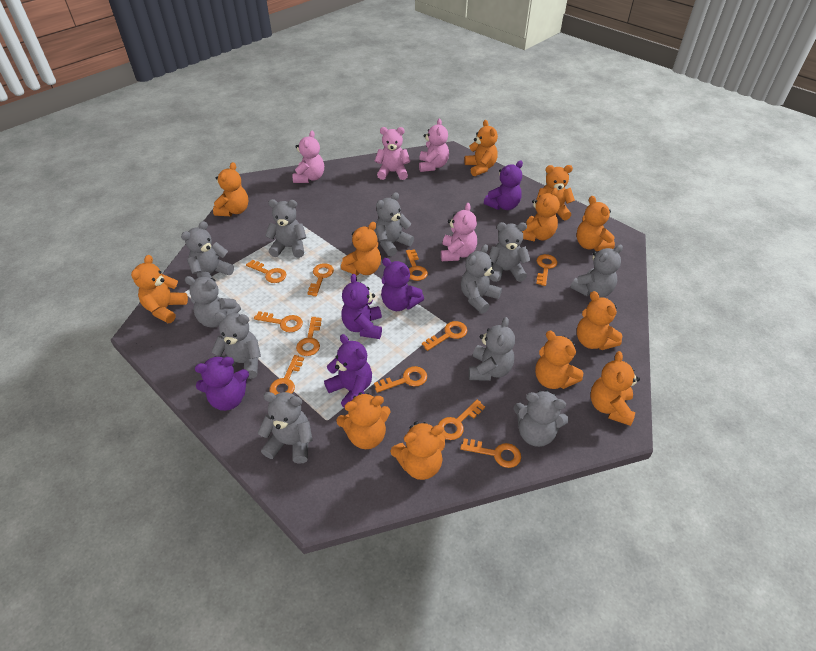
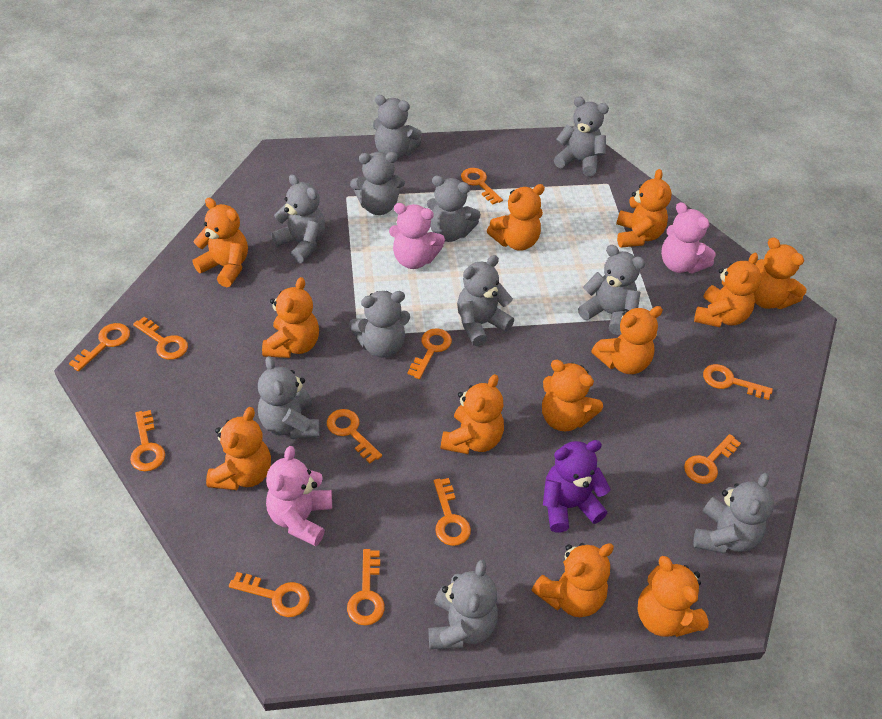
pink teddy bear: 4 -> 3
purple teddy bear: 5 -> 1

